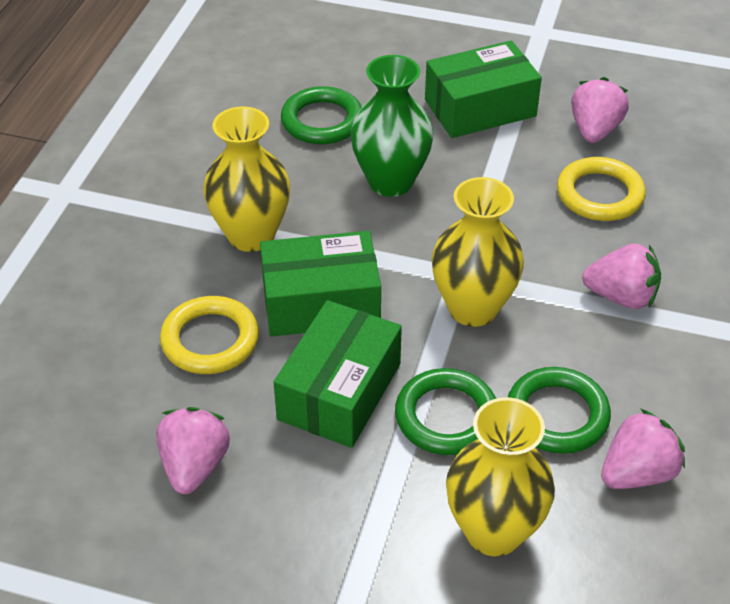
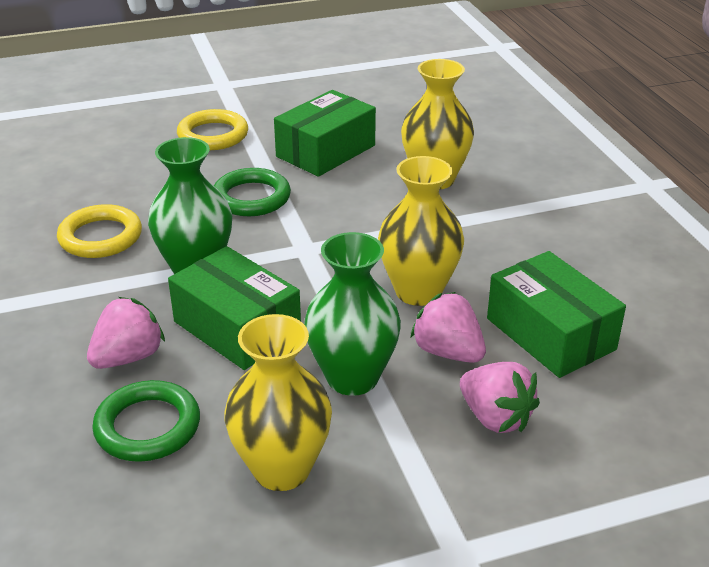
green ring: 3 -> 2
green vase: 1 -> 2
pink strawberry: 4 -> 3

